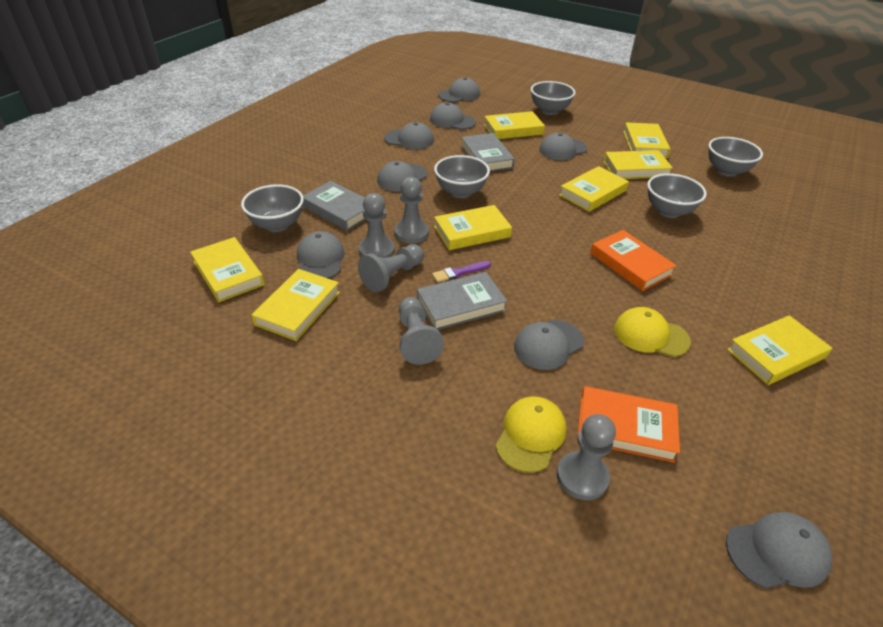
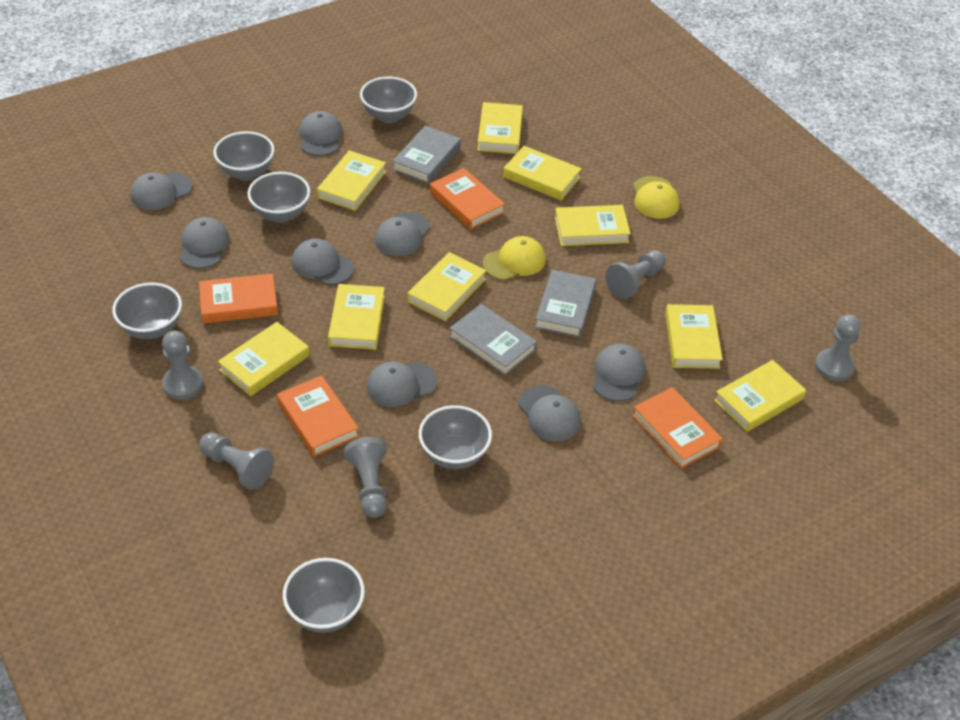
grey bowl: 5 -> 6
orange book: 2 -> 4
purple brush: 1 -> 0
yellow book: 8 -> 9

